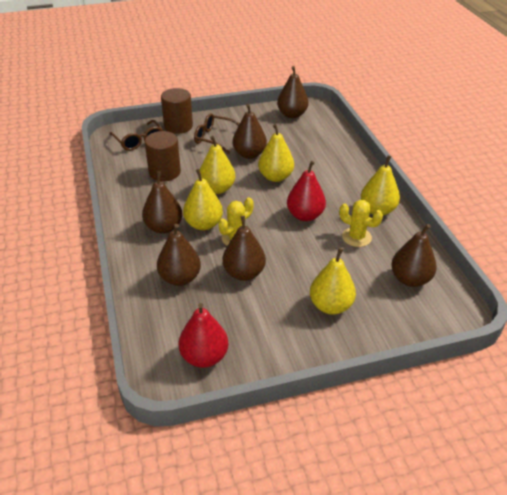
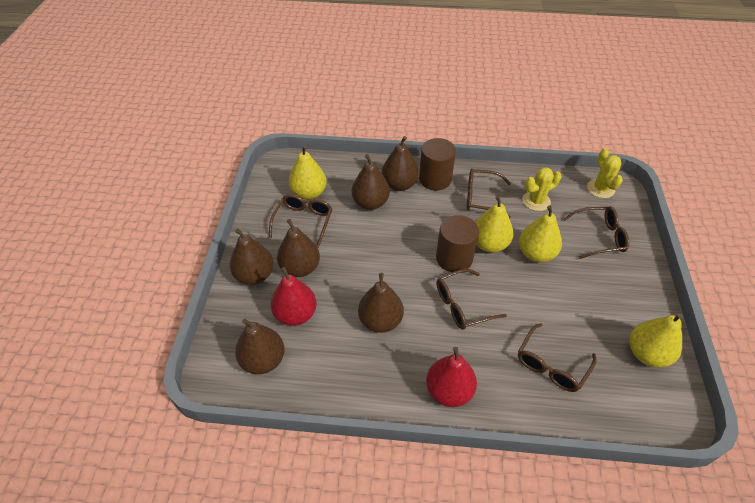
brown glasses: 2 -> 5
yellow pear: 5 -> 4

